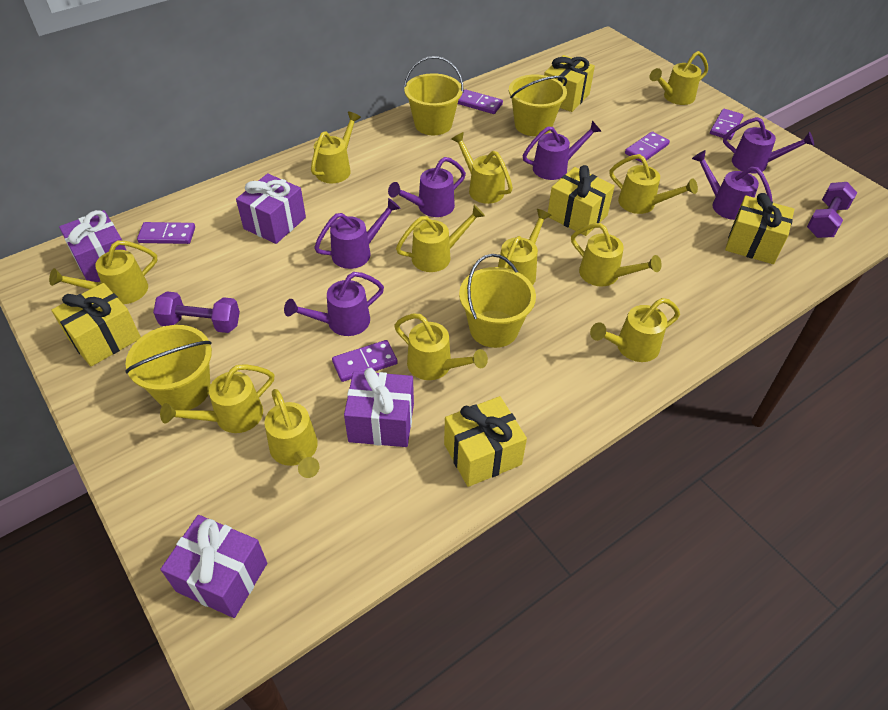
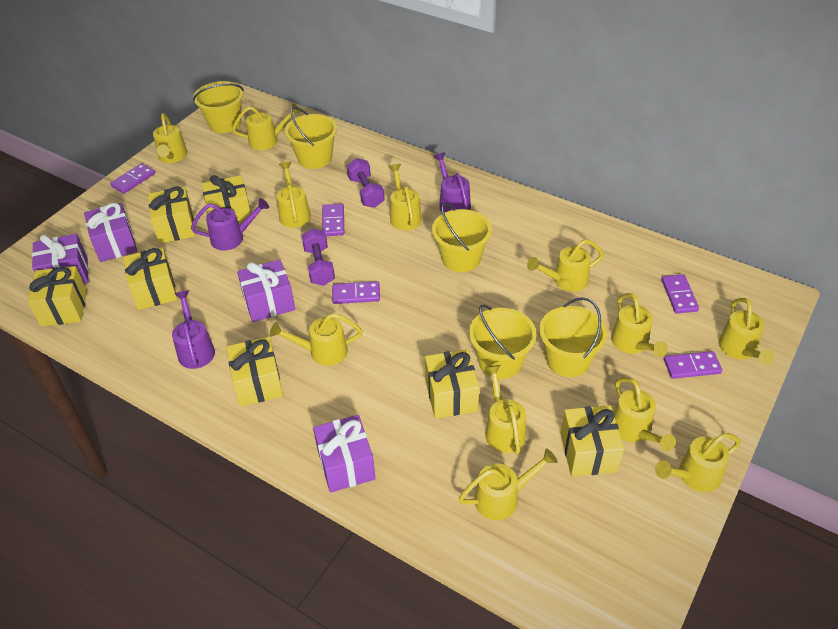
purple watering can: 6 -> 3
yellow bucket: 4 -> 5
yellow gift: 5 -> 7

